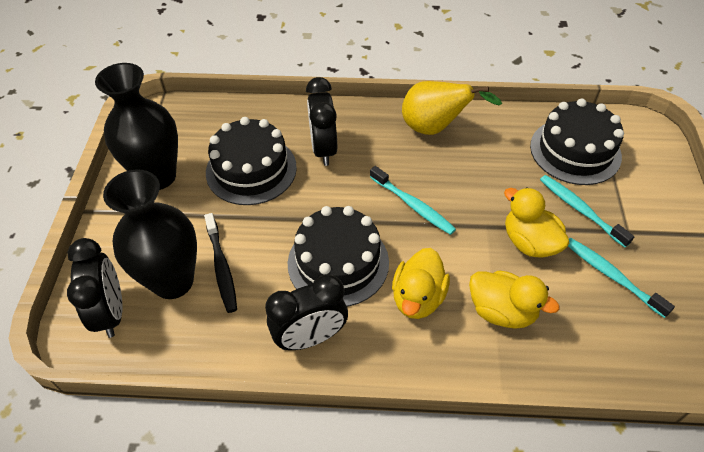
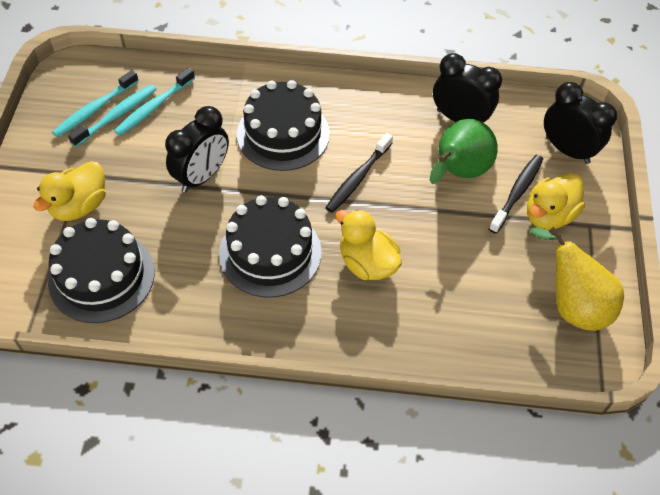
black toothbrush: 1 -> 2
black vase: 2 -> 0
green pear: 0 -> 1

